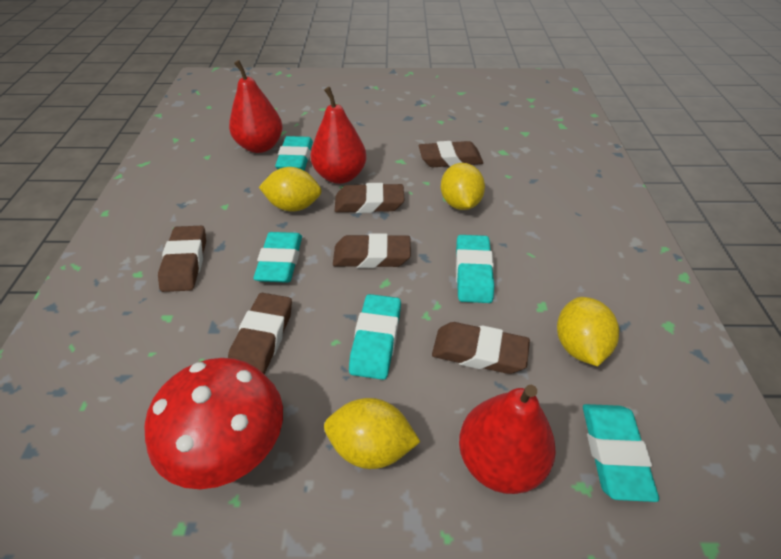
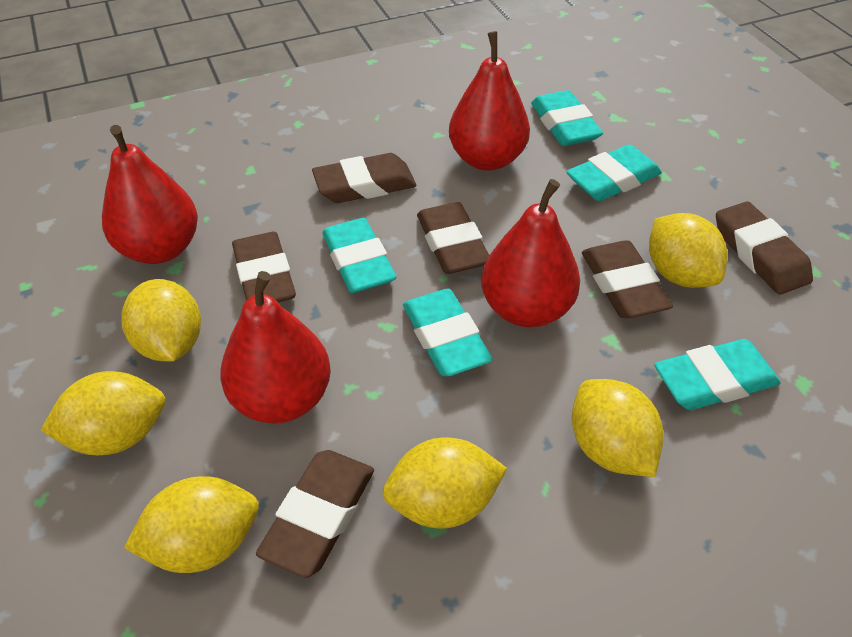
red mushroom: 1 -> 0
red pear: 3 -> 4
yellow lemon: 4 -> 6

